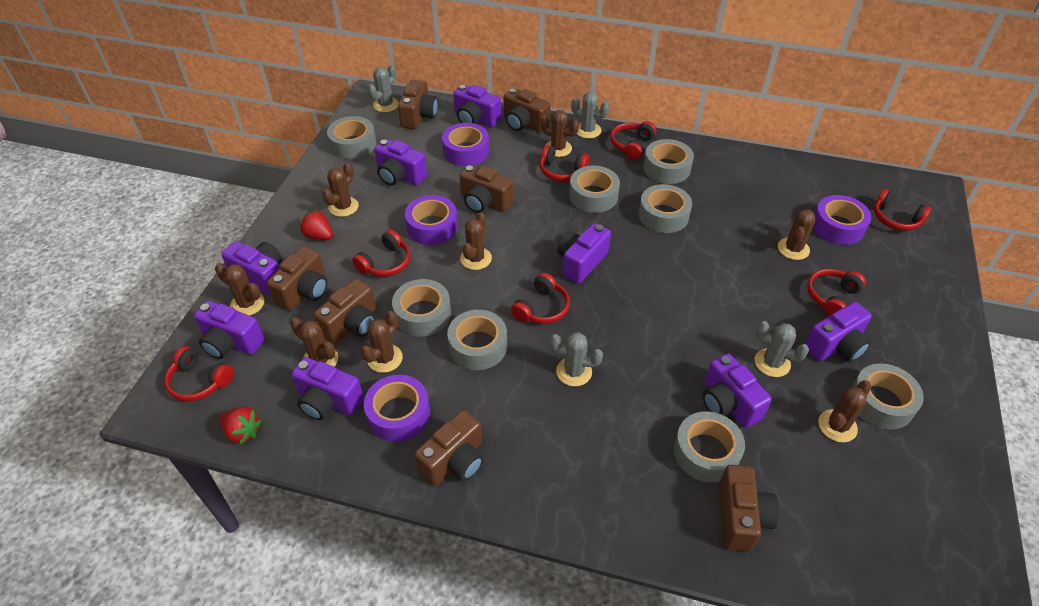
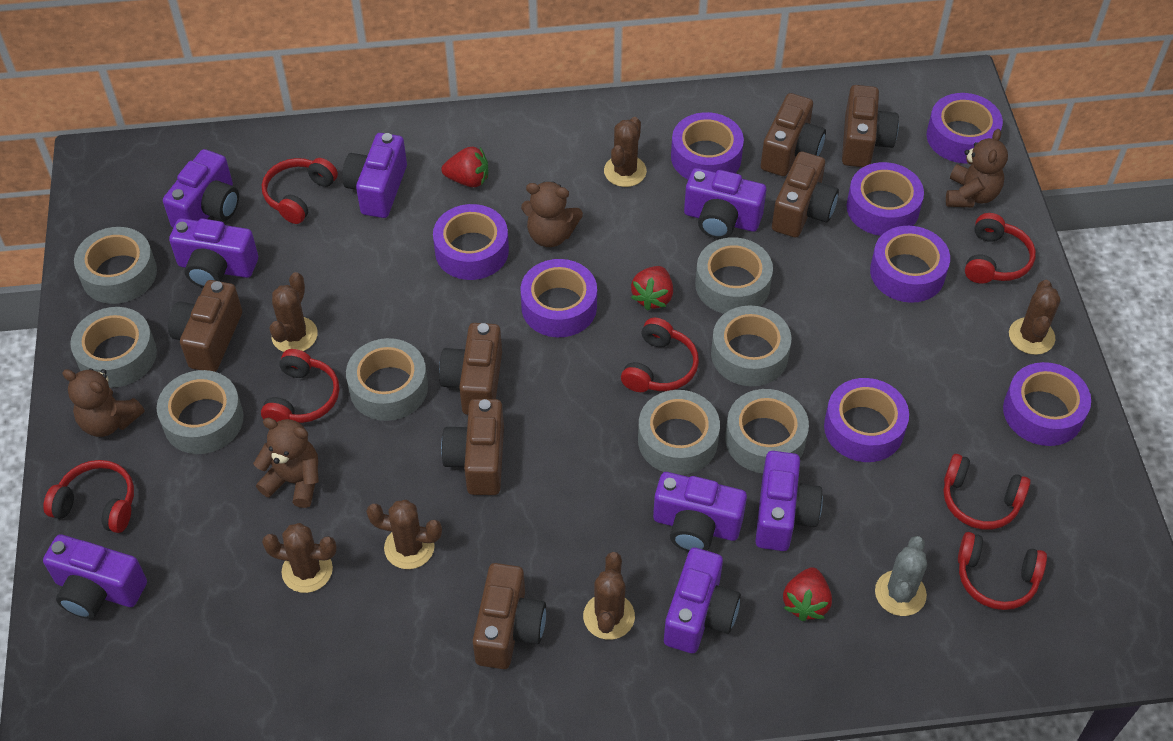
brown cactus: 8 -> 6
brown teddy bear: 0 -> 4
grey cactus: 4 -> 1
purple tape: 4 -> 8
red strawberry: 2 -> 3

